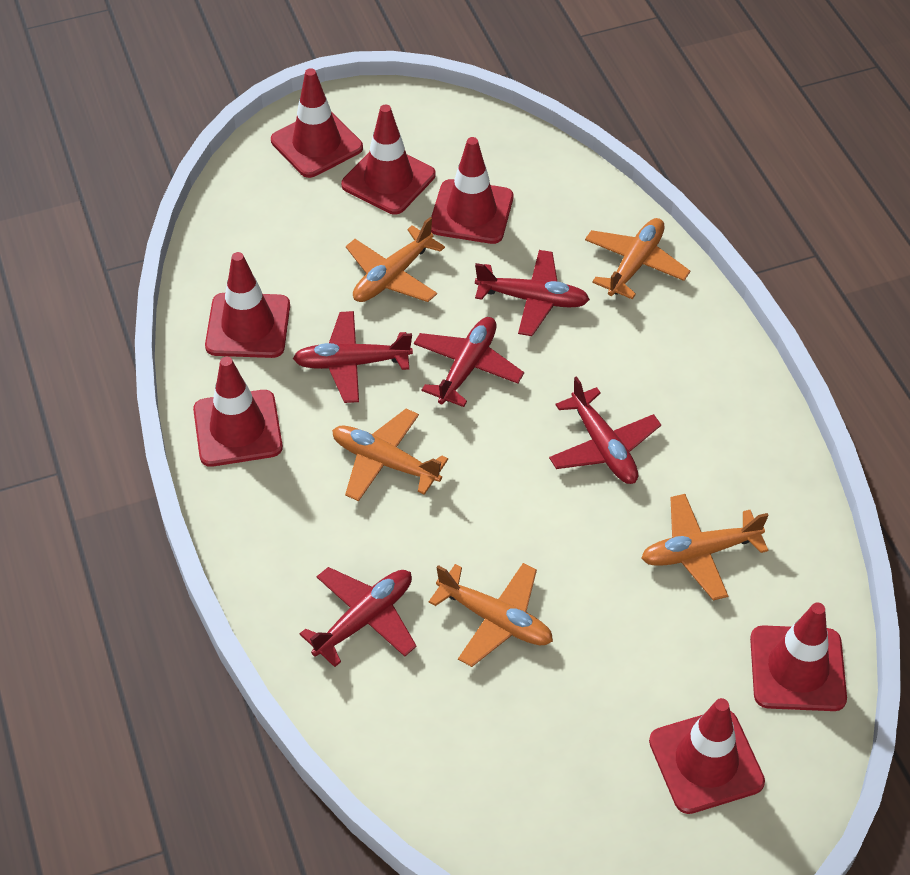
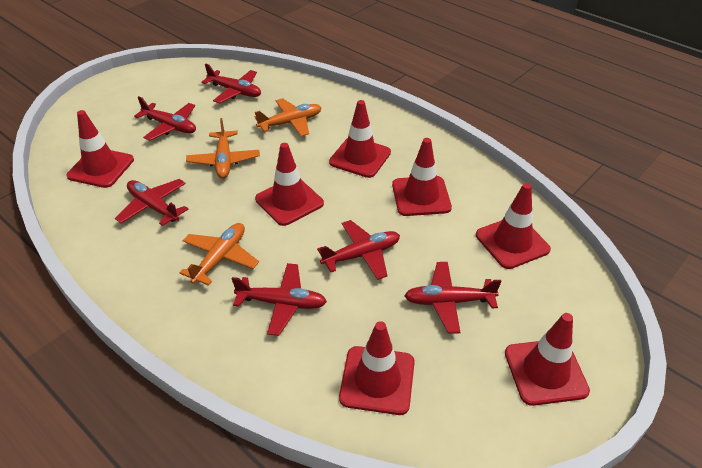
orange plane: 5 -> 3
red plane: 5 -> 6

